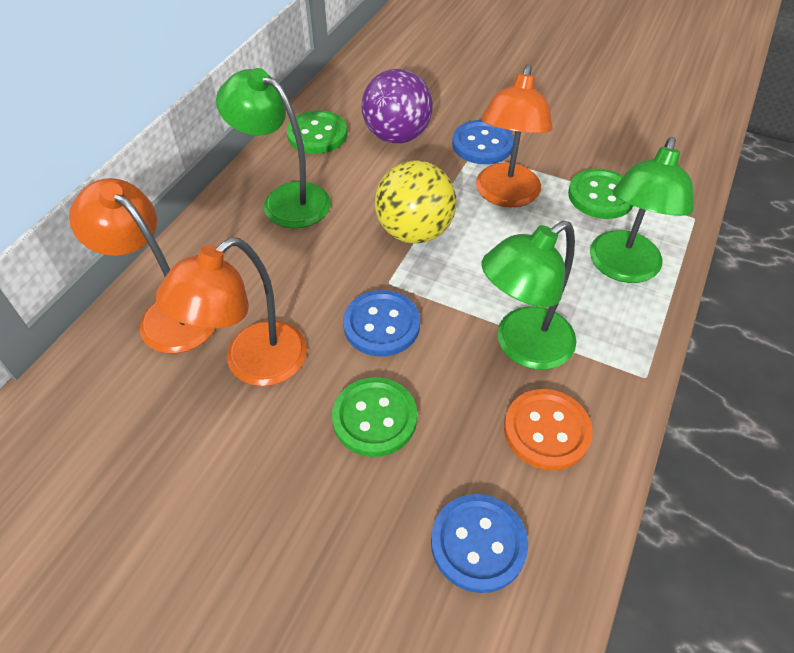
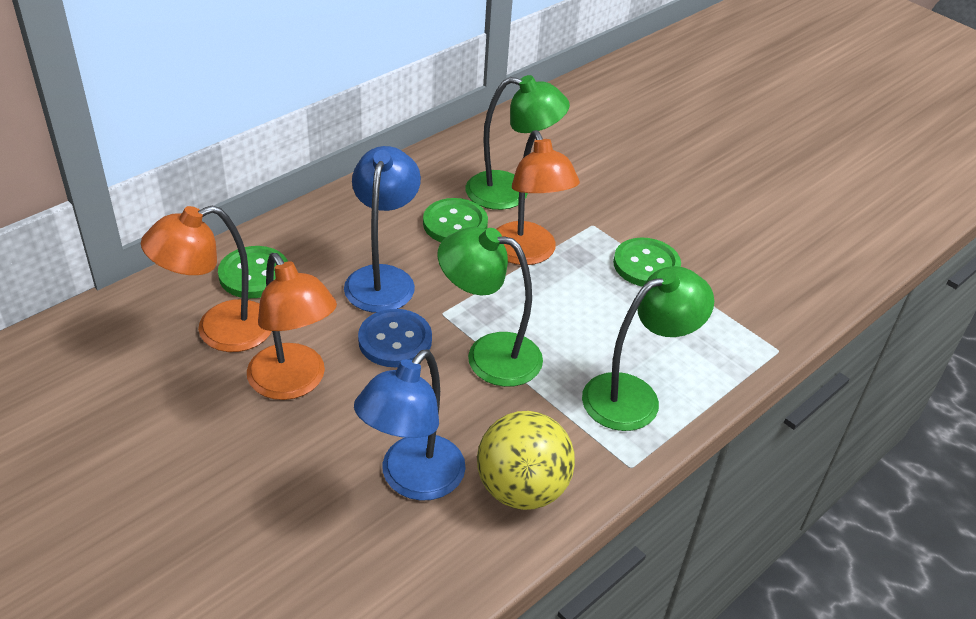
blue button: 3 -> 1
blue lamp: 0 -> 2
orange button: 1 -> 0
purple ball: 1 -> 0

